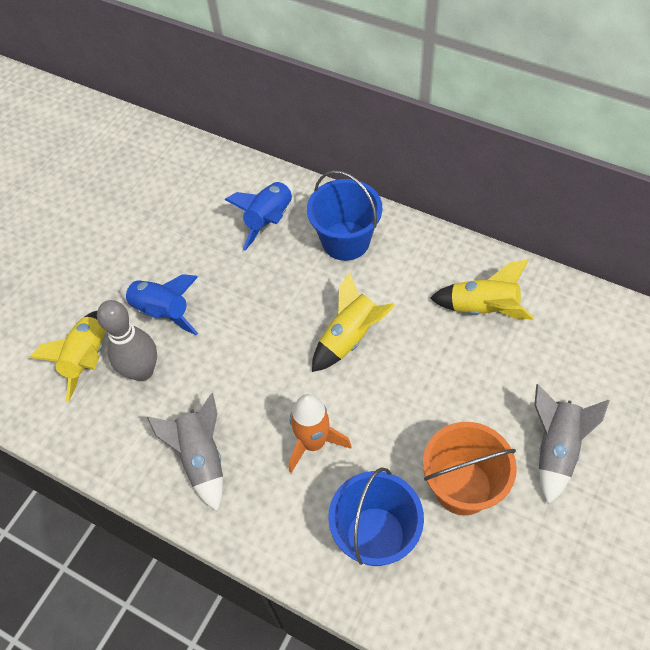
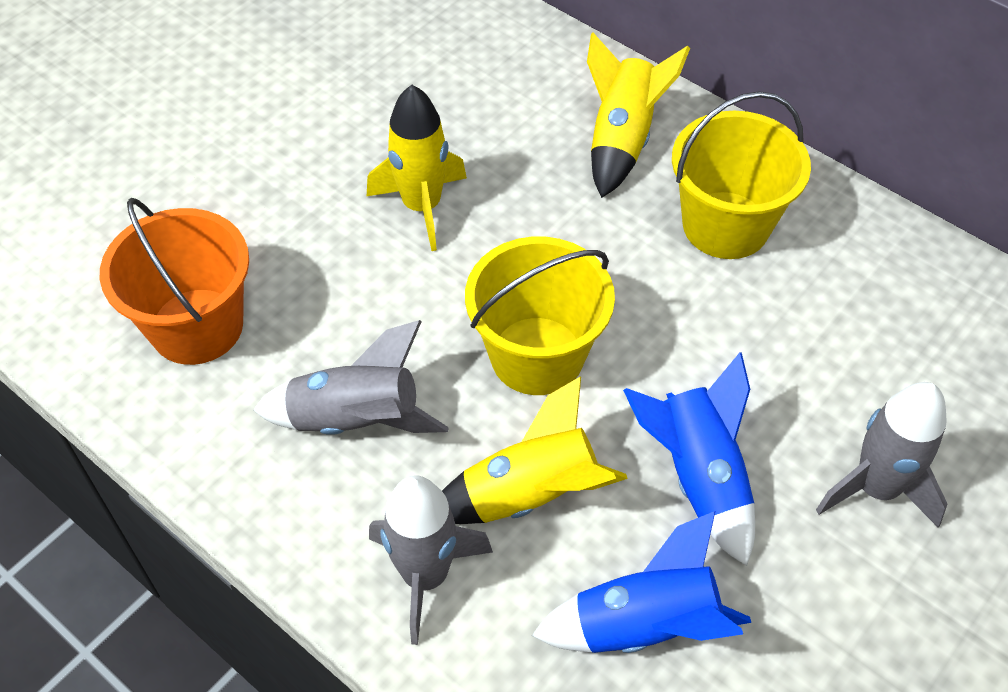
blue bucket: 2 -> 0
grey bowling pin: 1 -> 0
grey rocket: 2 -> 3
orange rocket: 1 -> 0
yellow bucket: 0 -> 2

